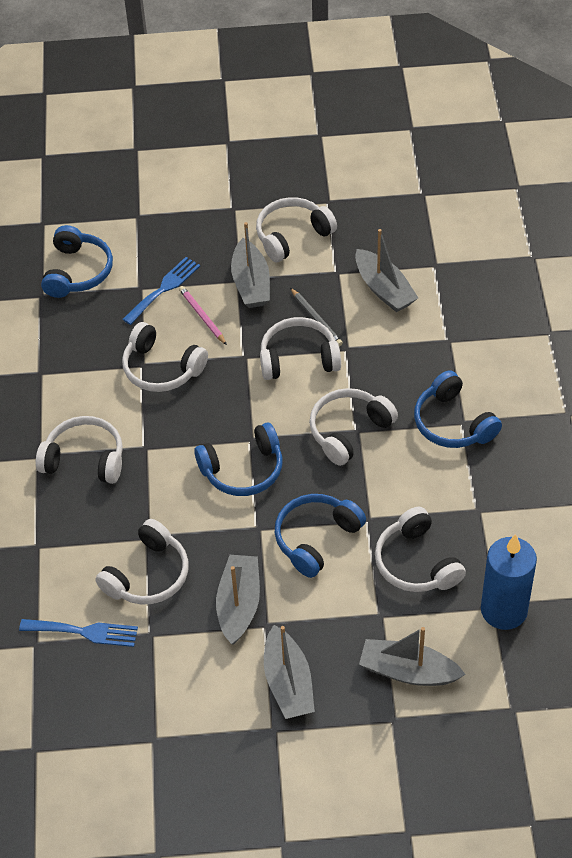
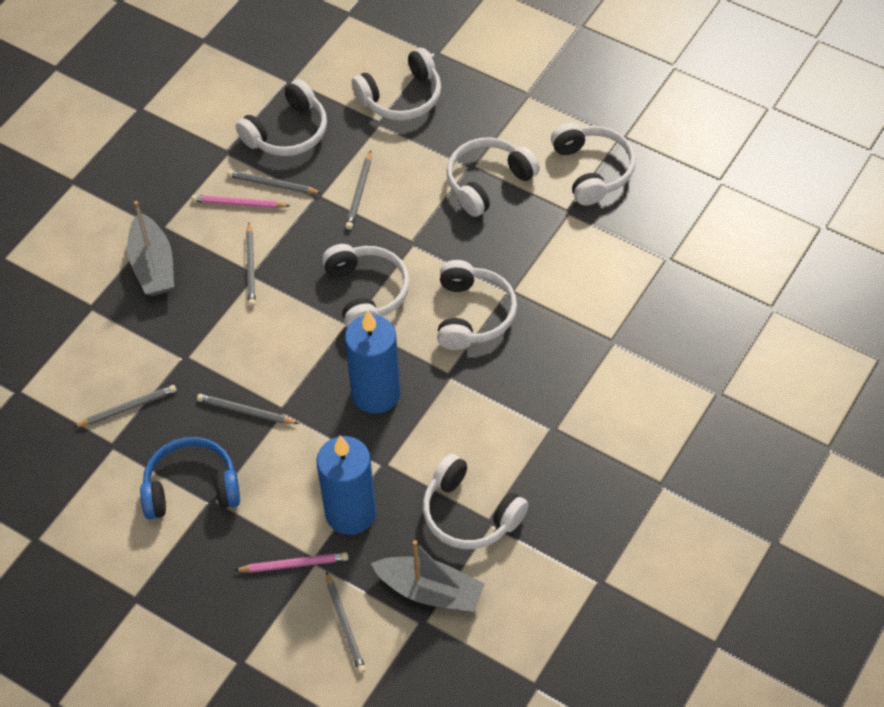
blue candle: 1 -> 2
blue fork: 2 -> 0
blue headphones: 4 -> 1
grey boat: 5 -> 2
grey pencil: 1 -> 6
pink pencil: 1 -> 2

